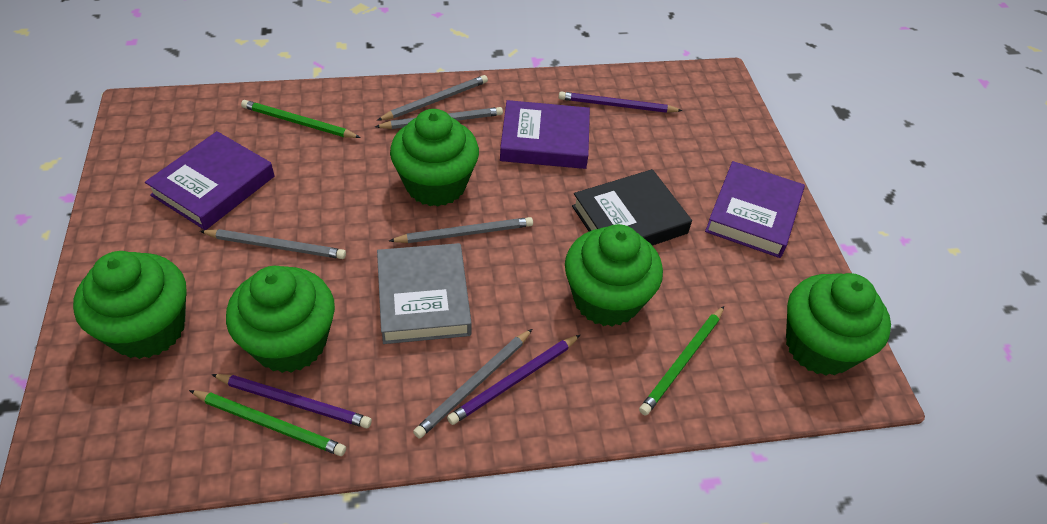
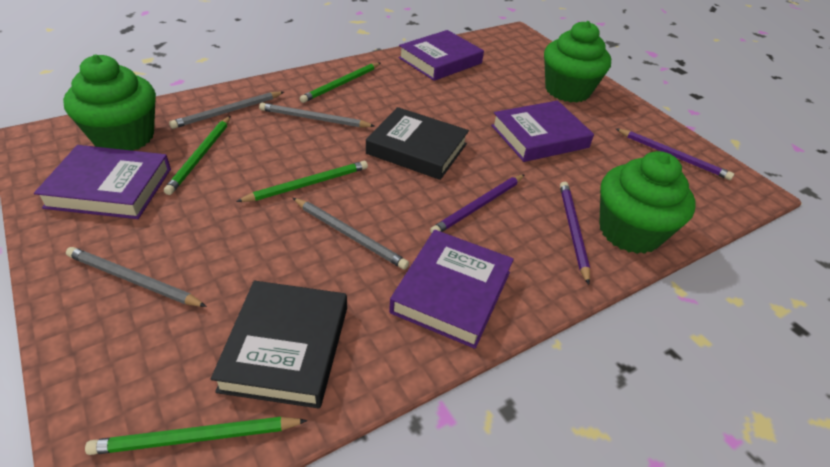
black book: 1 -> 2
green cupcake: 5 -> 3
green pencil: 3 -> 4
grey book: 1 -> 0
grey pencil: 5 -> 4
purple book: 3 -> 4

